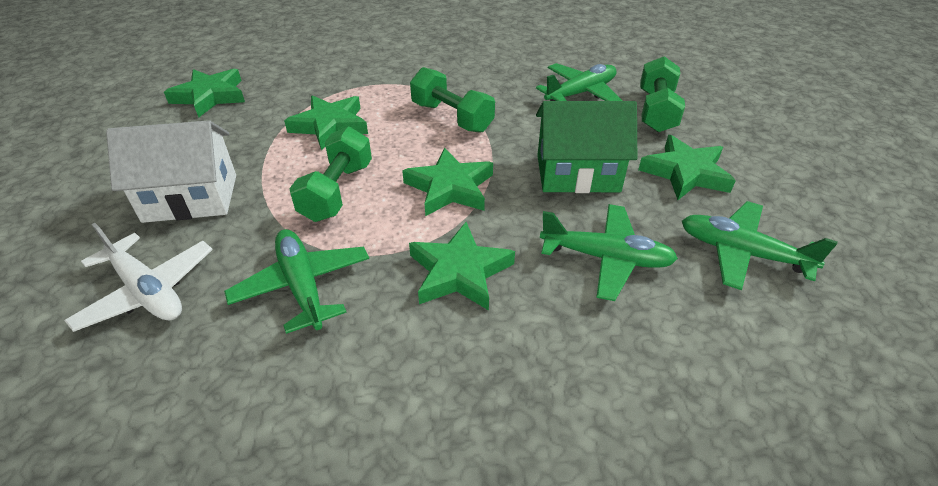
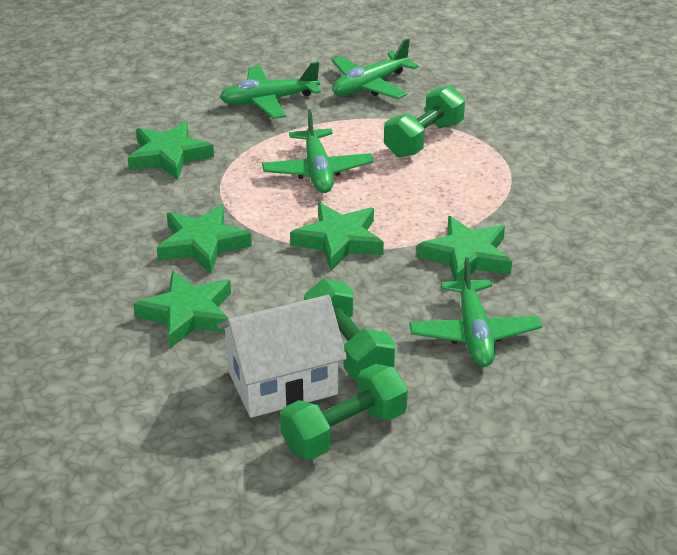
green house: 1 -> 0
white plane: 1 -> 0

